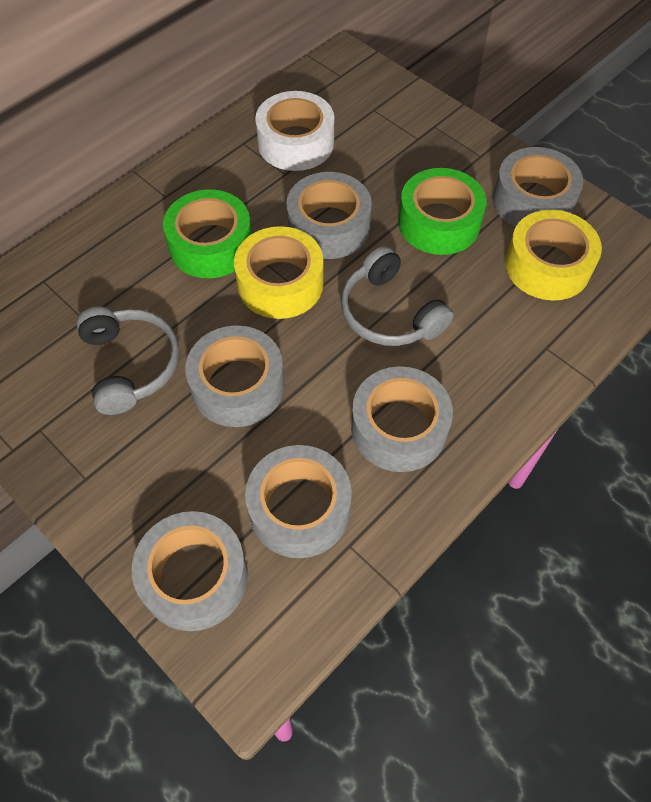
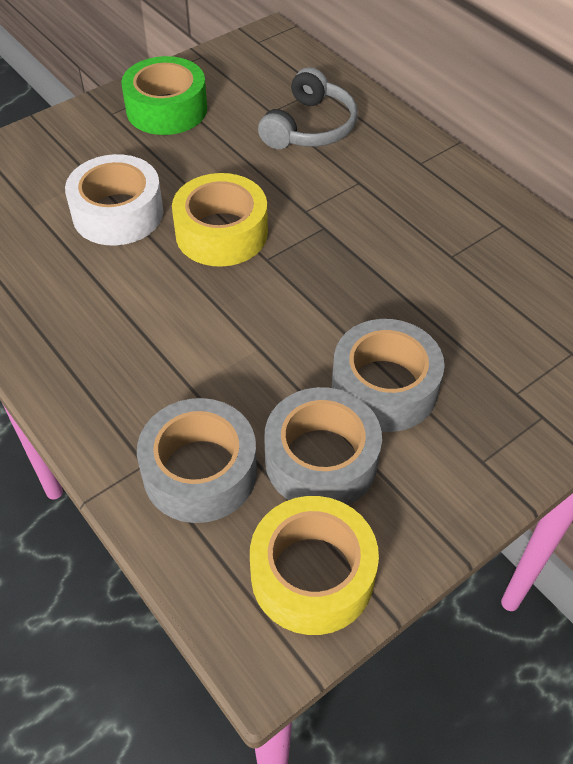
green tape: 2 -> 1
grey headphones: 2 -> 1
grey tape: 6 -> 3

